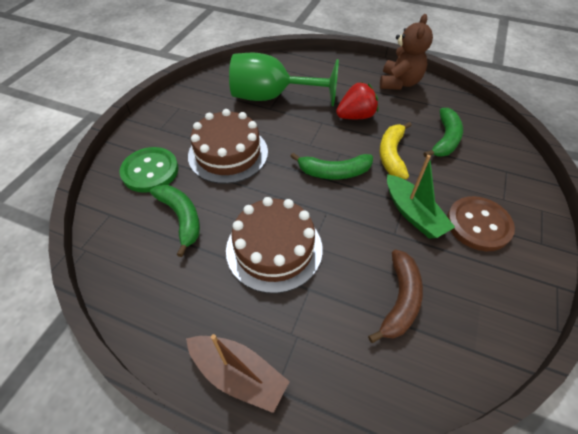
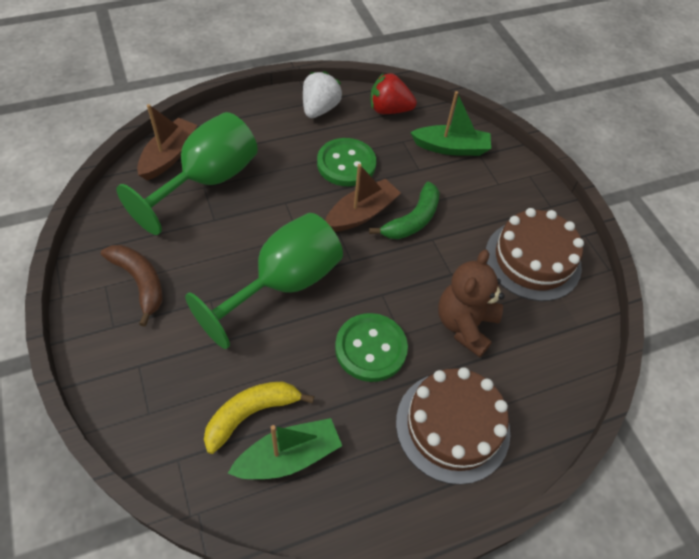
brown boat: 1 -> 2
brown button: 1 -> 0
green banana: 3 -> 1
green boat: 1 -> 2
green button: 1 -> 2
green goblet: 1 -> 2
white strawberry: 0 -> 1

